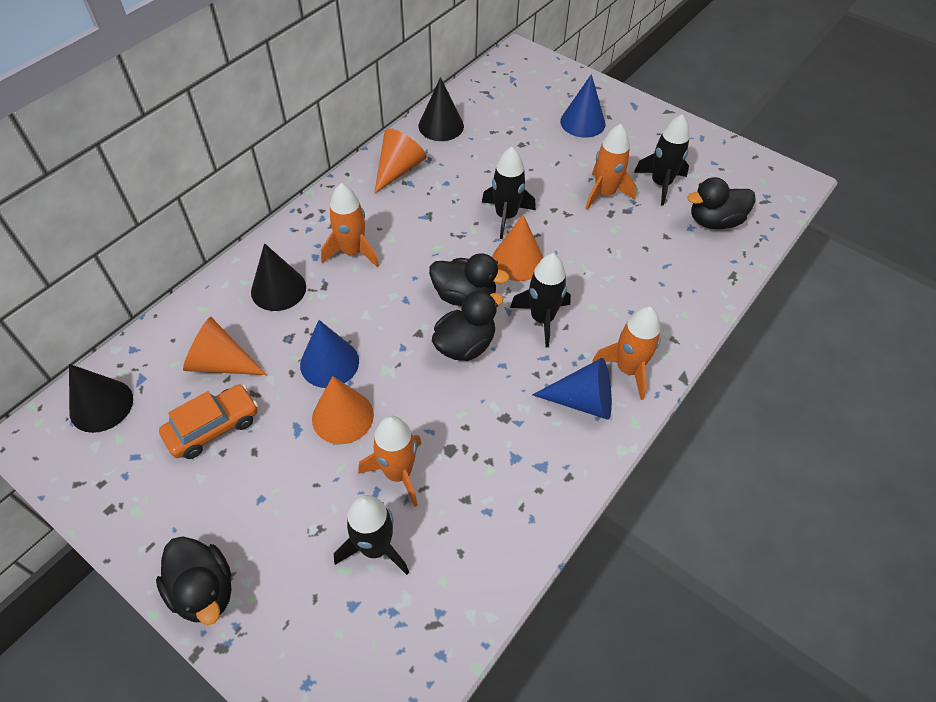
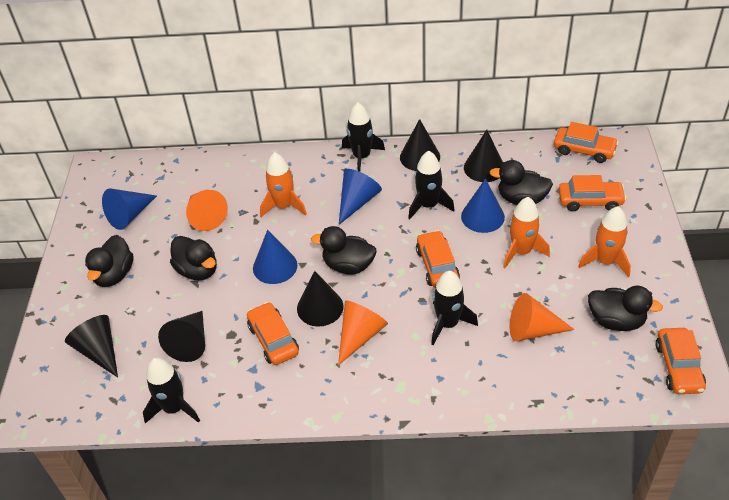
black cone: 3 -> 5
black duck: 4 -> 5
blue cone: 3 -> 4
orange car: 1 -> 5
orange cone: 4 -> 3
orange rocket: 4 -> 3

